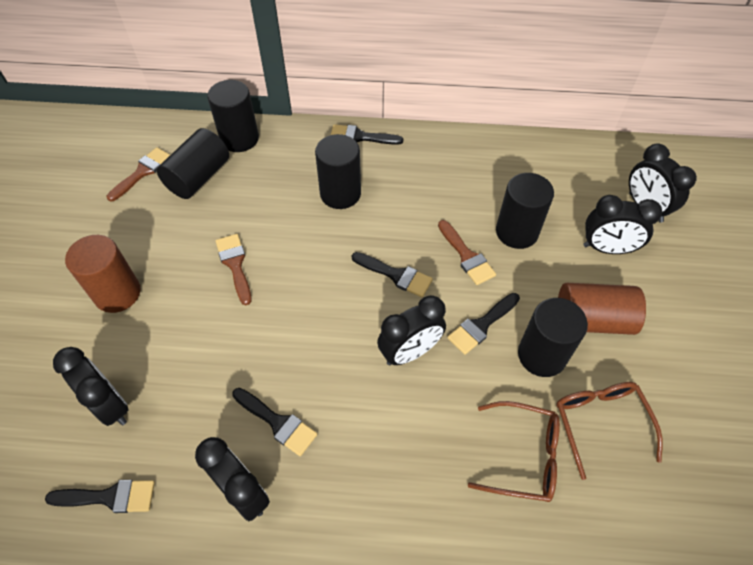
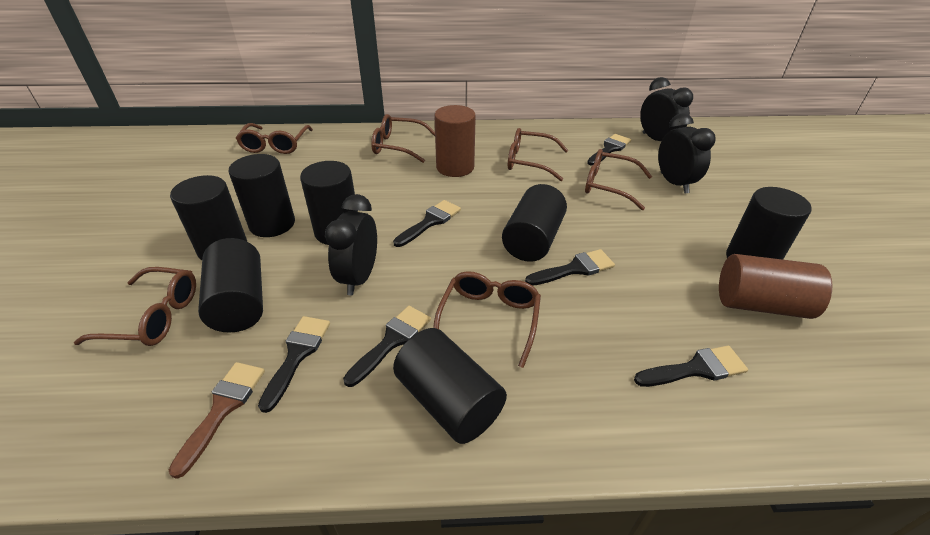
black brush: 5 -> 6
black clock: 5 -> 3
black cylinder: 5 -> 7
brown brush: 3 -> 1
brown glasses: 2 -> 6

